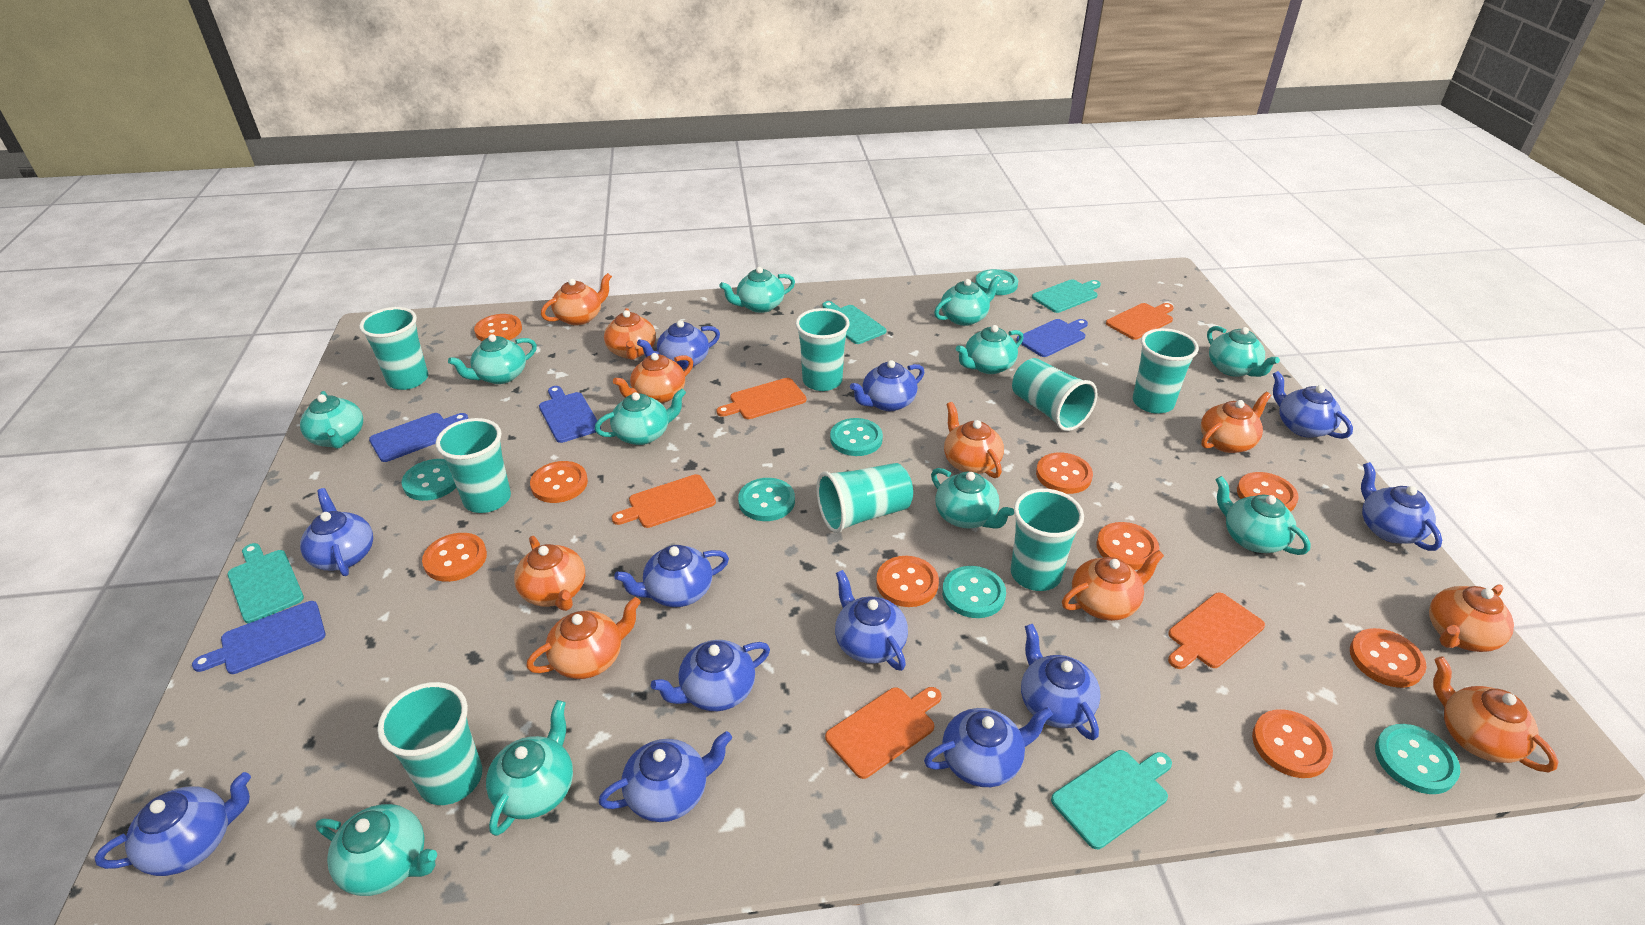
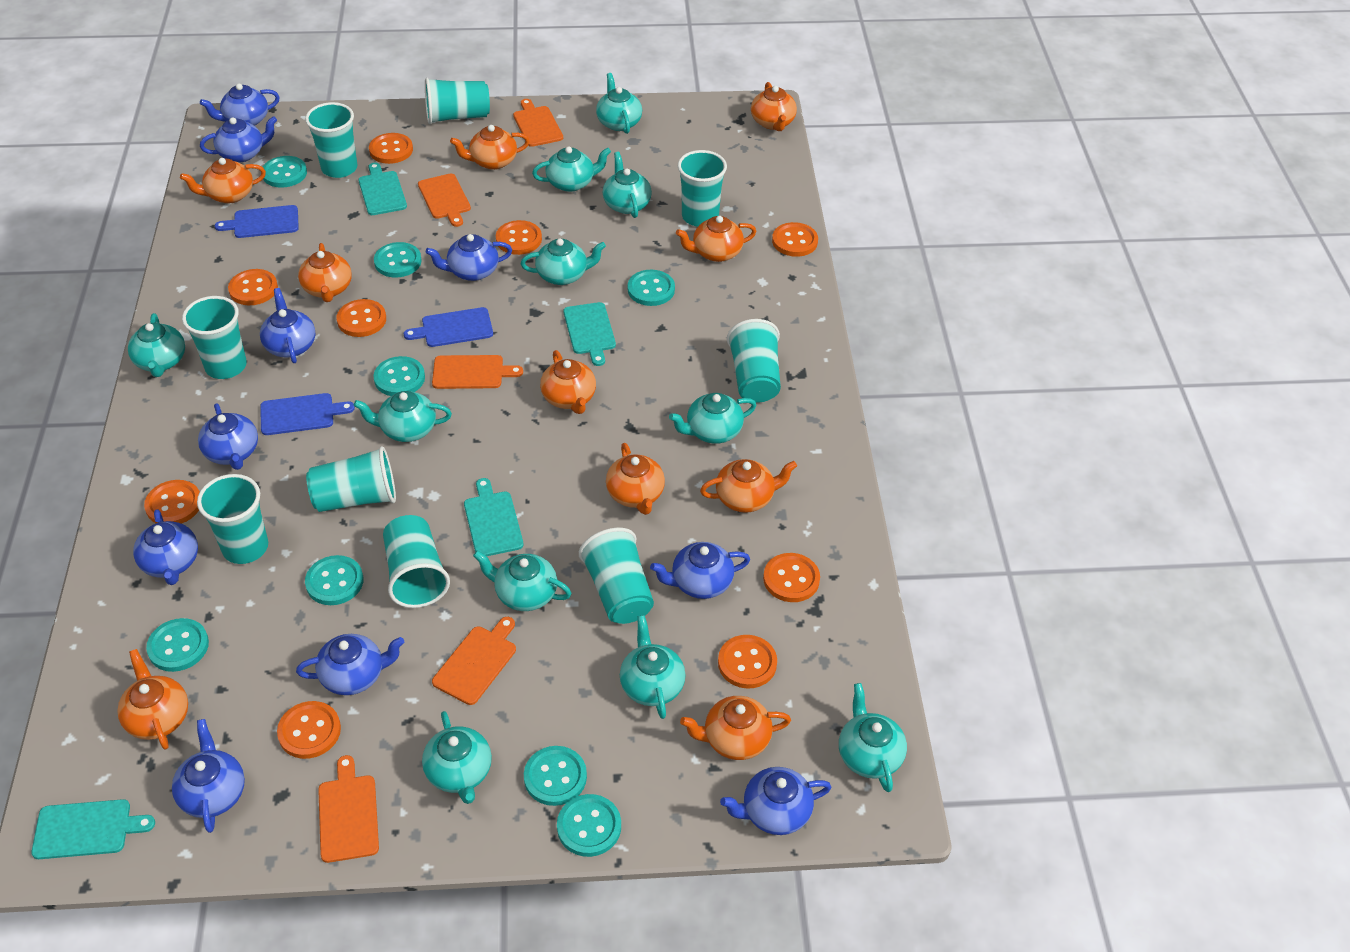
blue cutting board: 4 -> 3
blue teapot: 12 -> 10
turquoise button: 6 -> 8
turquoise cup: 8 -> 9

